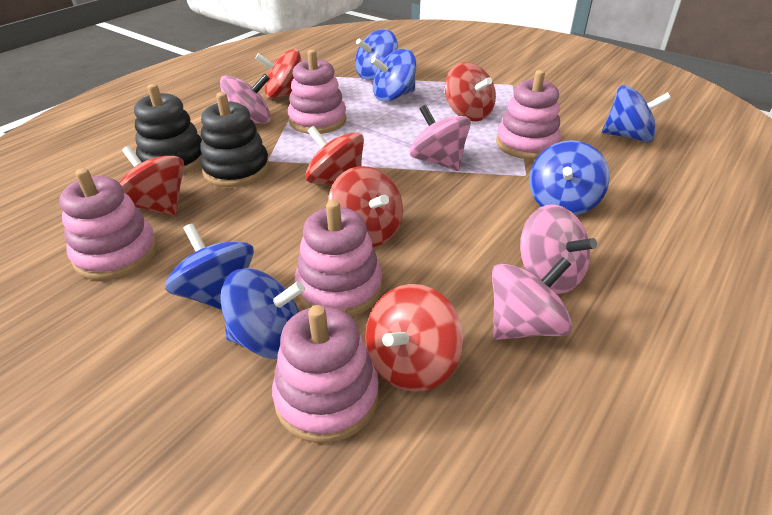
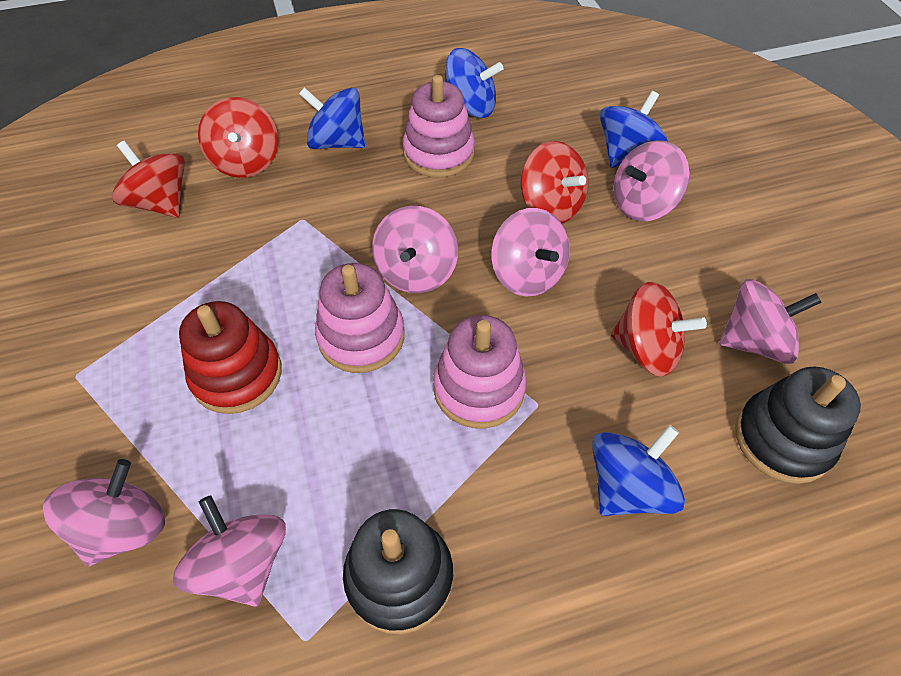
blue spinning top: 6 -> 4
pink spinning top: 4 -> 6
pink stacking toy: 5 -> 3
red spinning top: 6 -> 4
red stacking toy: 0 -> 1

